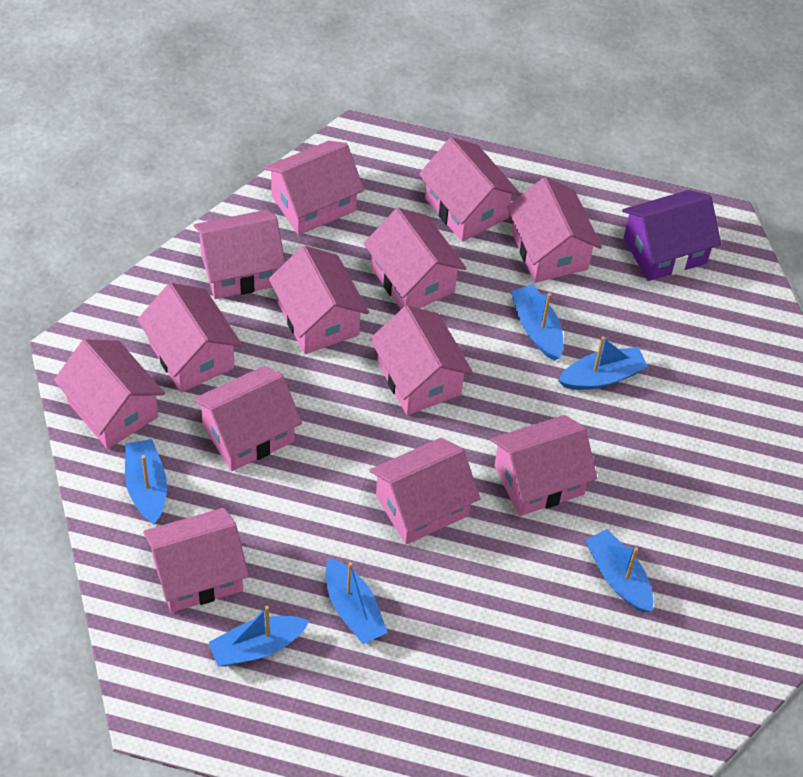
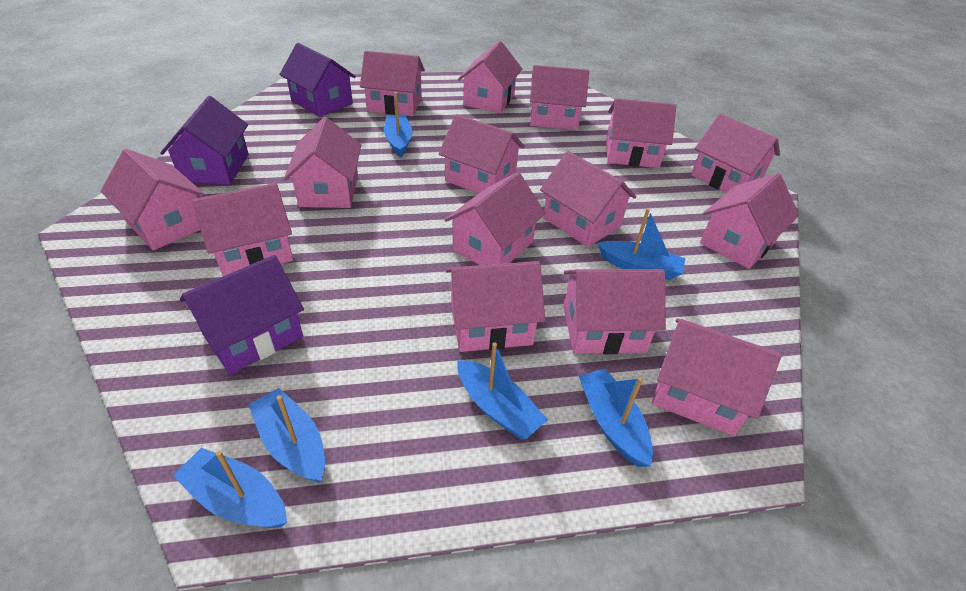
pink house: 13 -> 15
purple house: 1 -> 3

